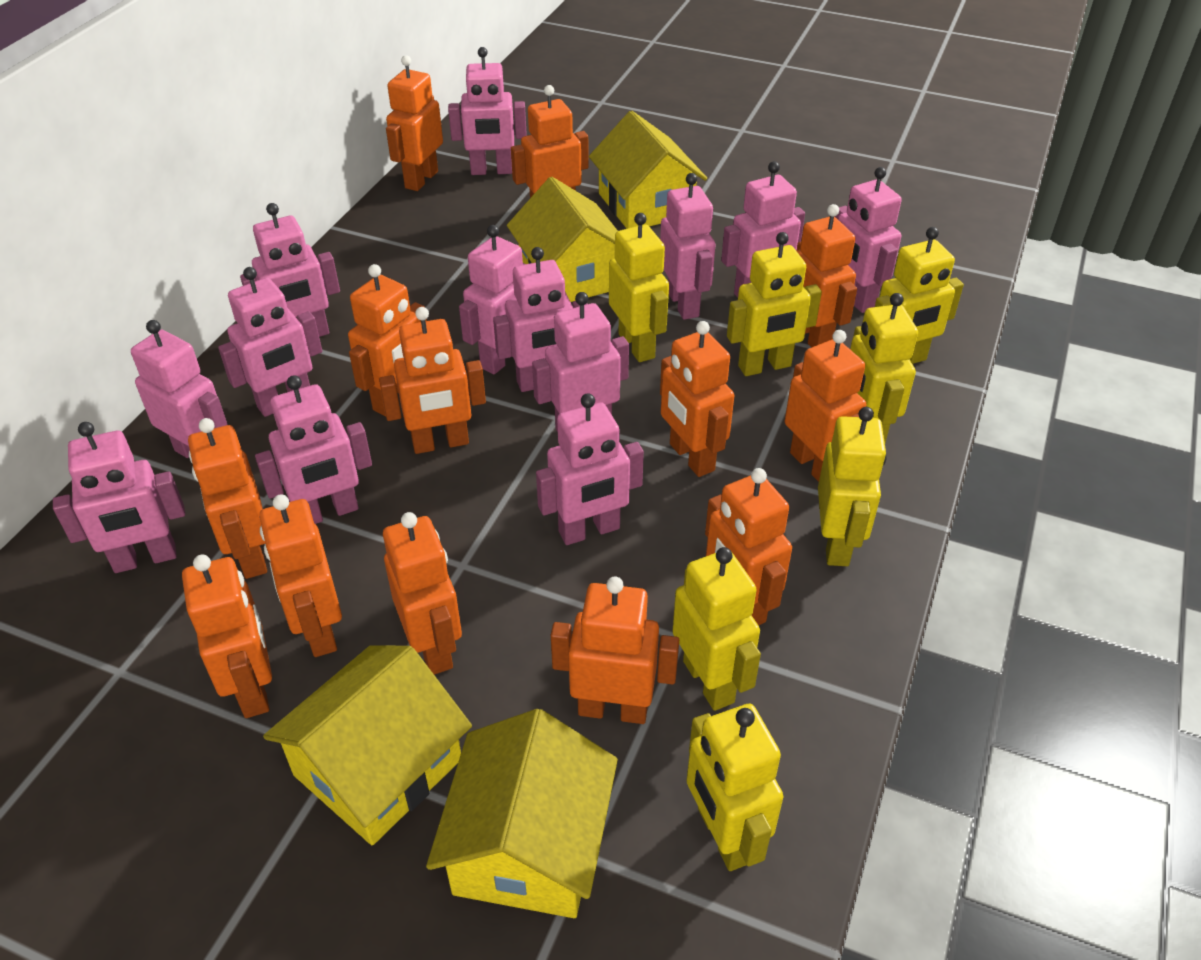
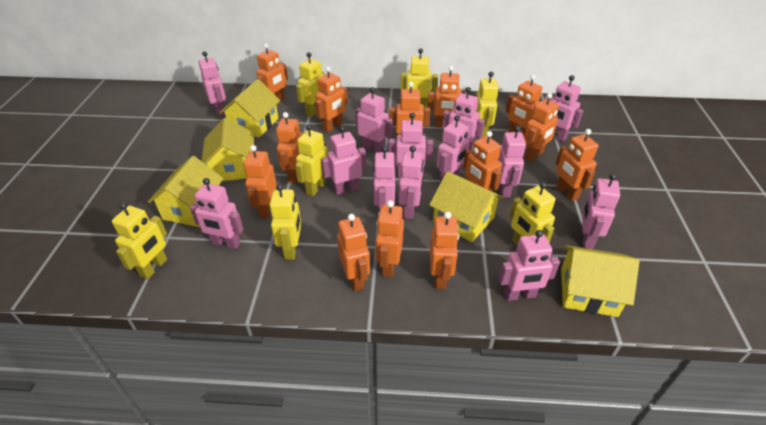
yellow house: 4 -> 5

